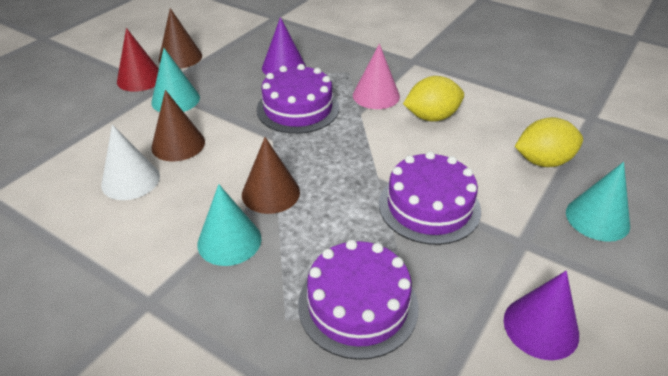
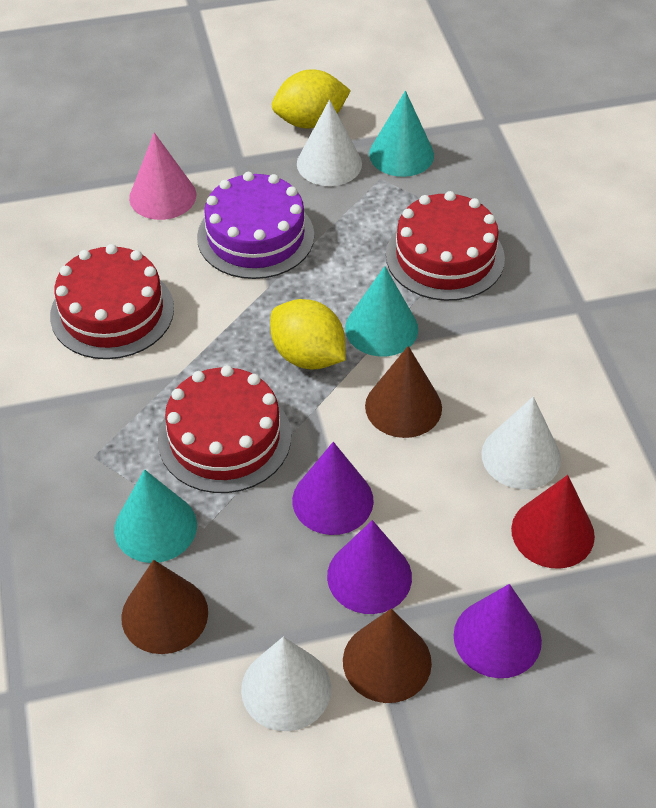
purple cake: 3 -> 1
purple cone: 2 -> 3
red cake: 0 -> 3
white cone: 1 -> 3

